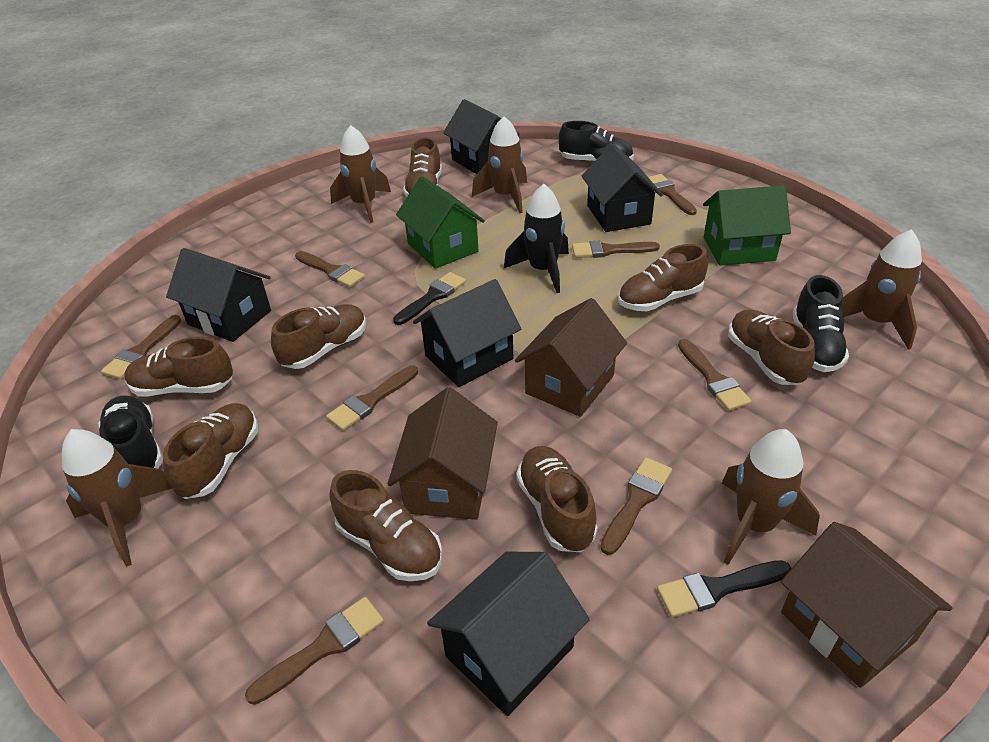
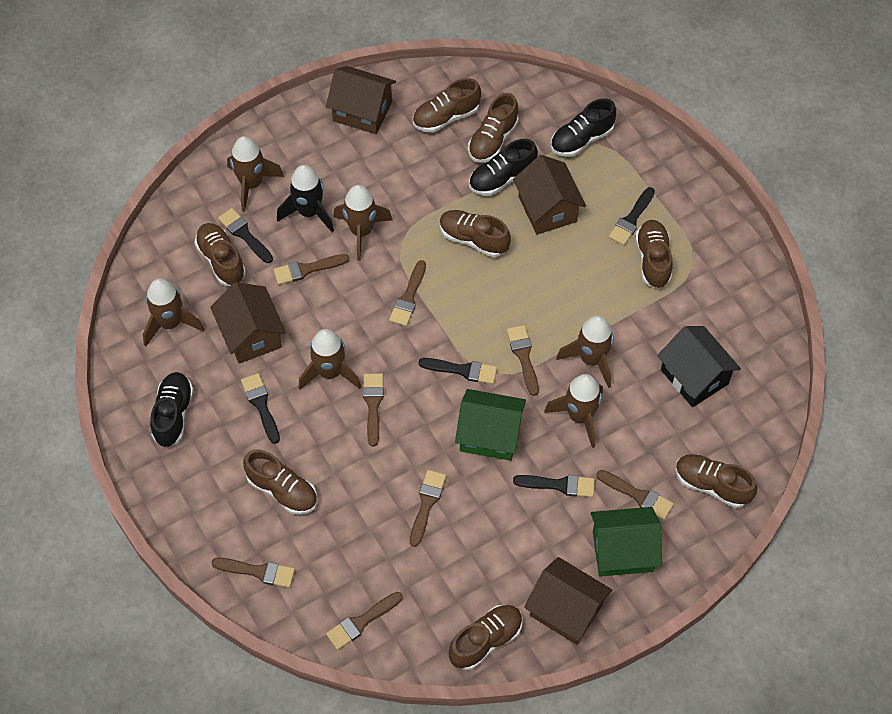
black brush: 2 -> 5
black house: 5 -> 1
brown house: 3 -> 4
brown rocket: 5 -> 6

